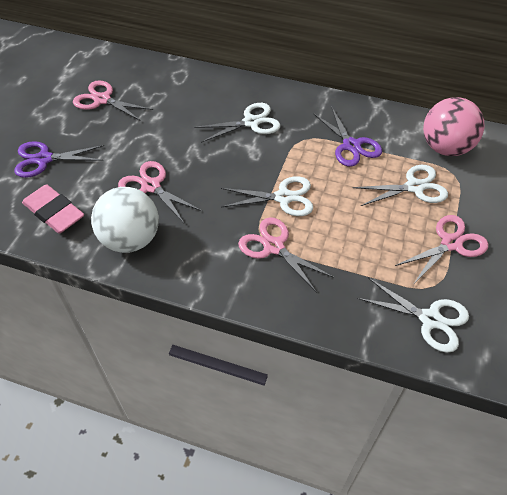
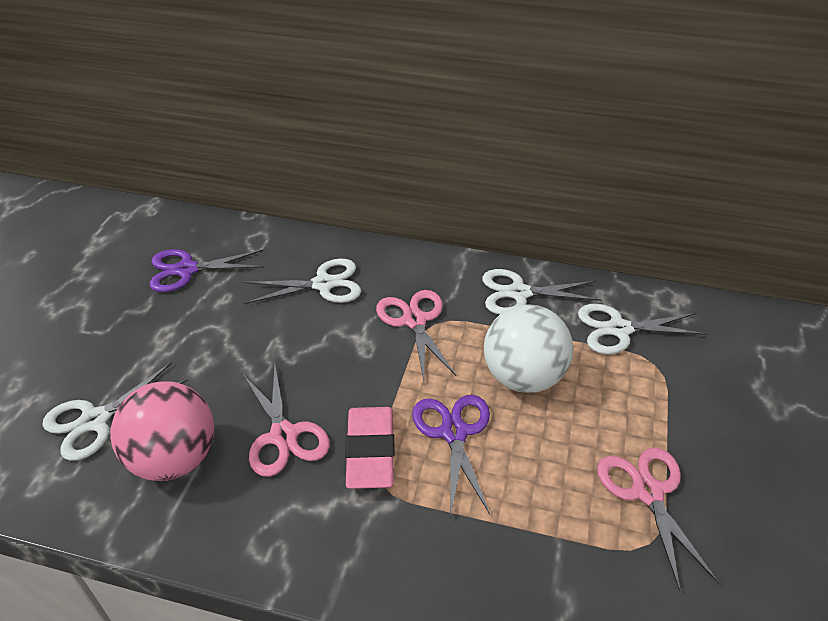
pink scissors: 4 -> 3

